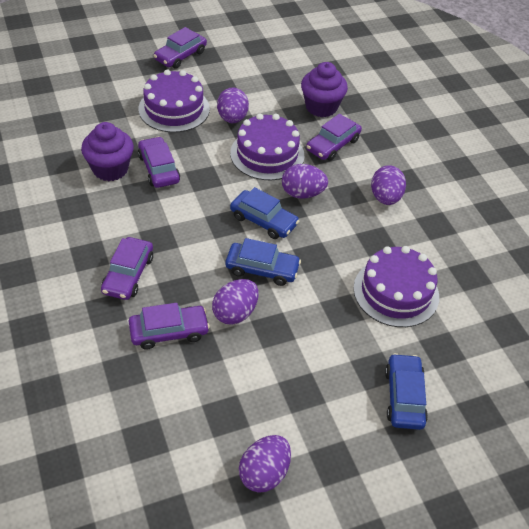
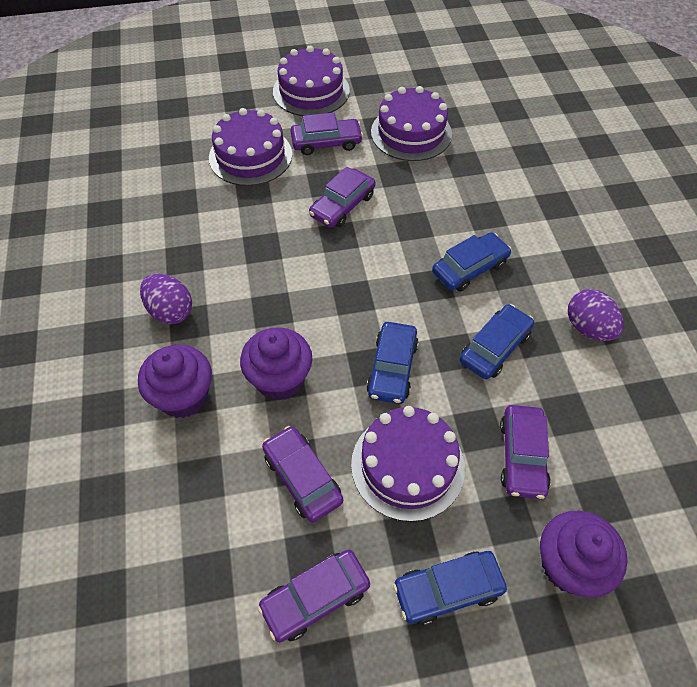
blue car: 3 -> 4
purple cake: 3 -> 4
purple cupcake: 2 -> 3
purple egg: 5 -> 2

